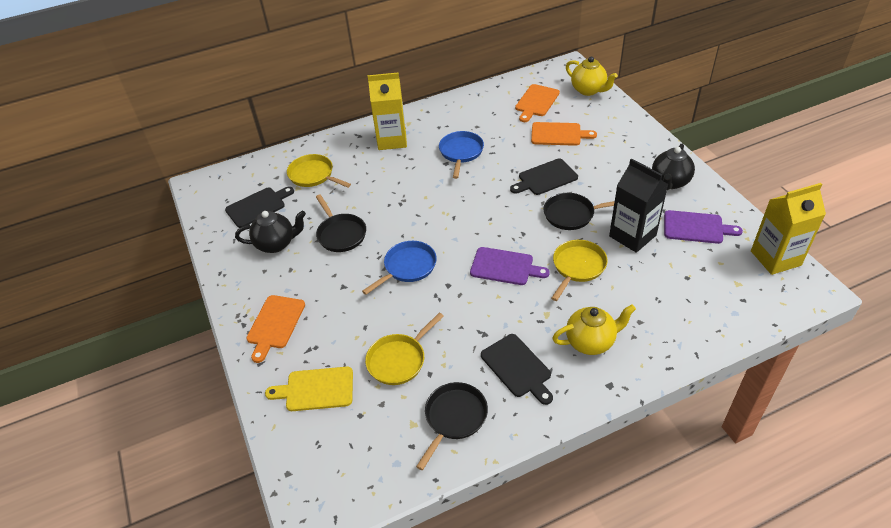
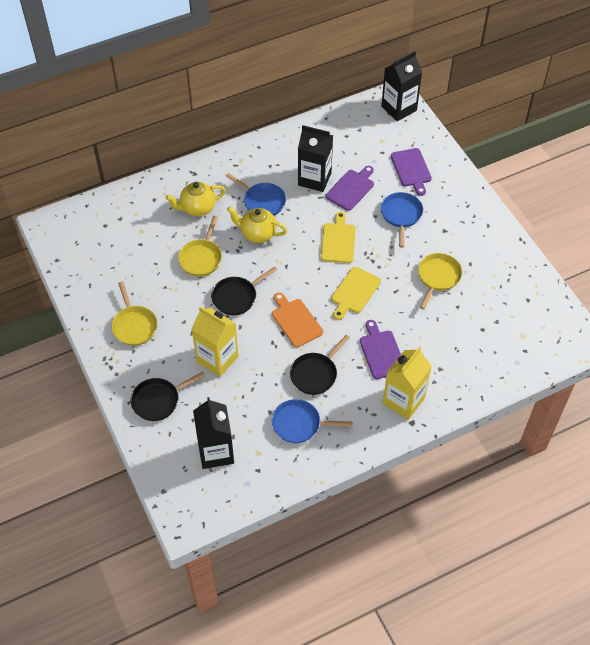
black carton: 1 -> 3
black cutting board: 3 -> 0
black teapot: 2 -> 0
blue pan: 2 -> 3
orange cutting board: 3 -> 1
purple cutting board: 2 -> 3
yellow cutting board: 1 -> 2

